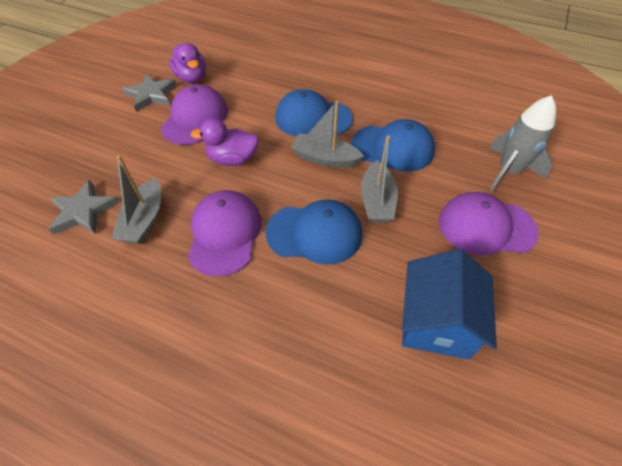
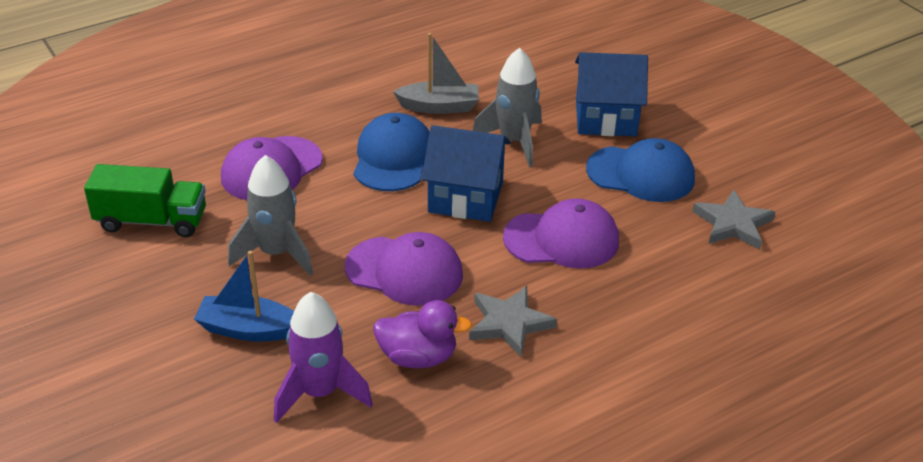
blue boat: 0 -> 1
blue cap: 3 -> 2
blue house: 1 -> 2
green truck: 0 -> 1
grey boat: 3 -> 1
grey rocket: 1 -> 2
purple duck: 2 -> 1
purple rocket: 0 -> 1

